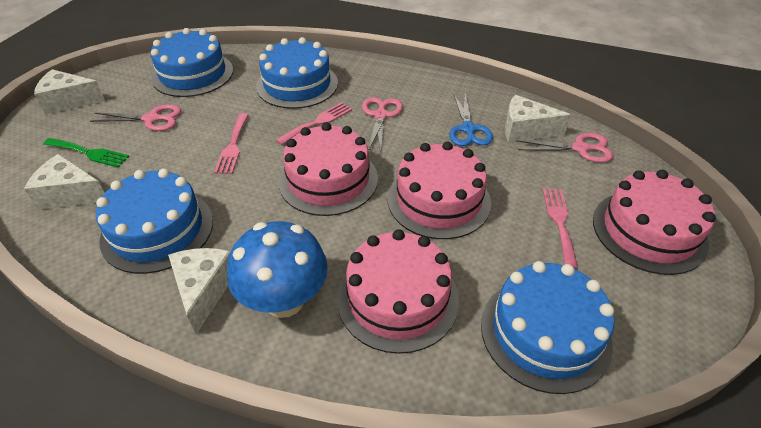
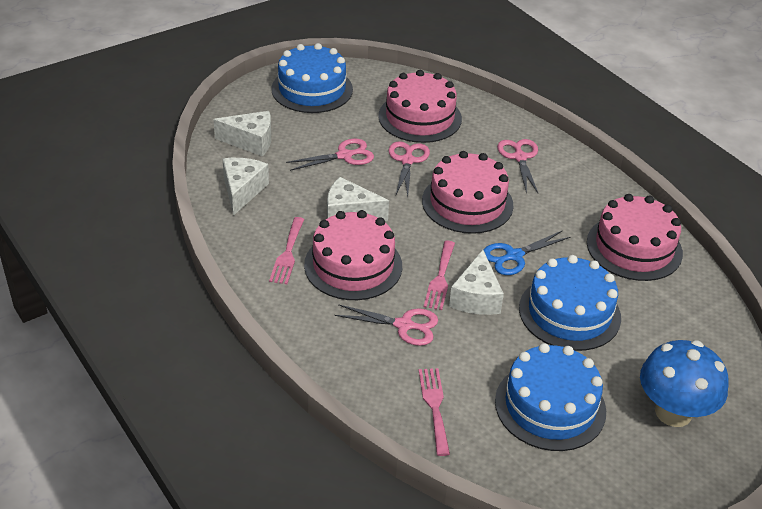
blue cake: 4 -> 3
green fork: 1 -> 0
pink scissors: 3 -> 4

